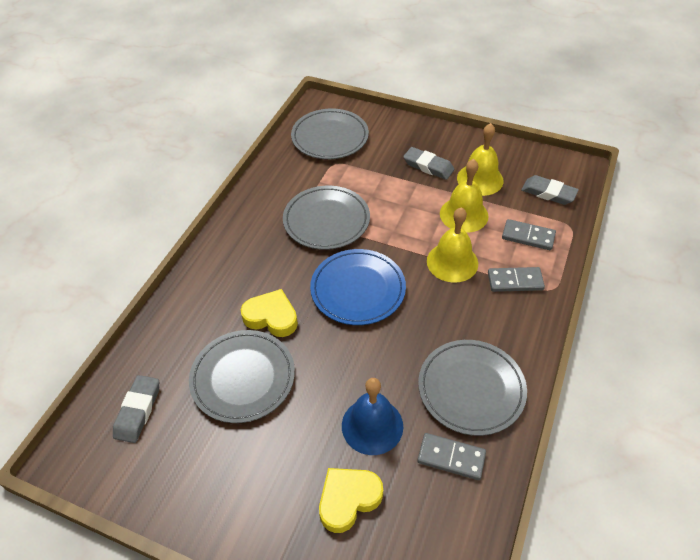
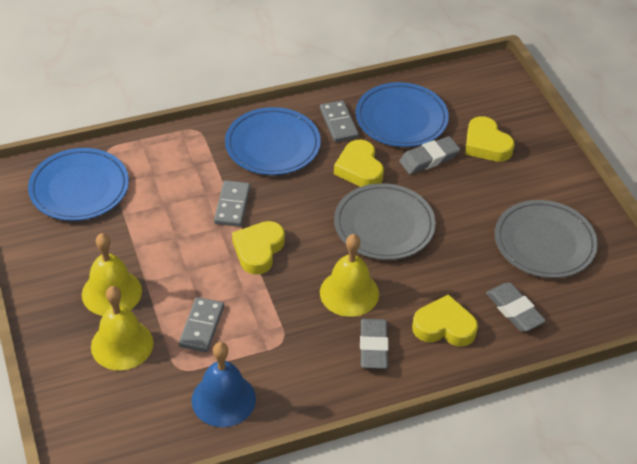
blue plate: 1 -> 3
grey plate: 4 -> 2
yellow heart: 2 -> 4

